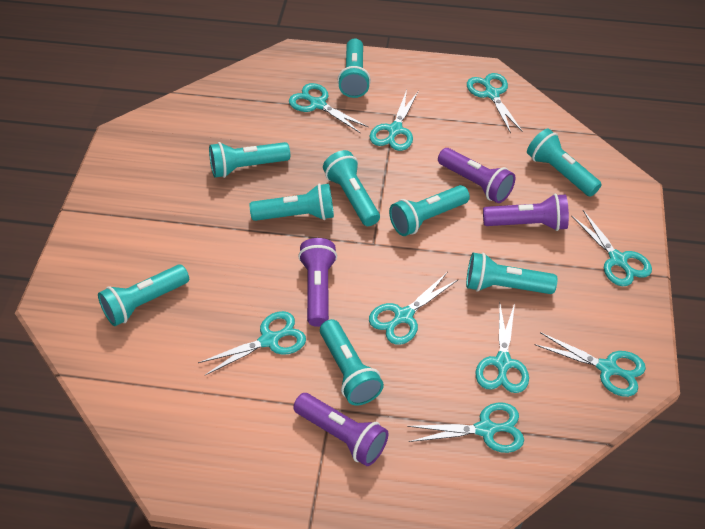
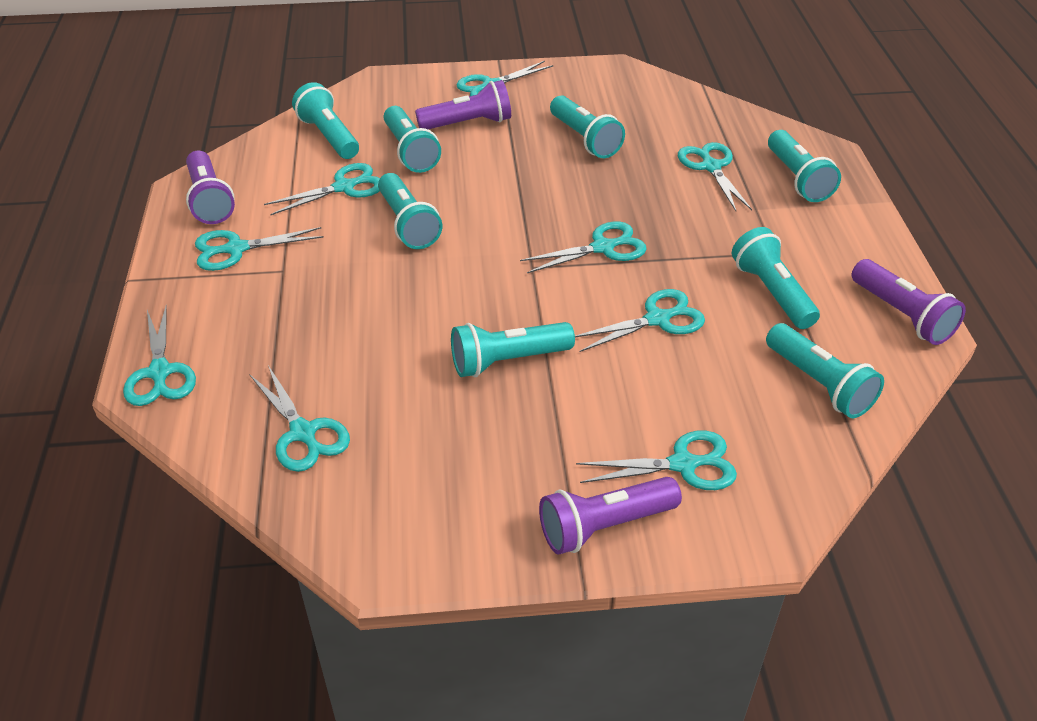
turquoise flashlight: 9 -> 8

